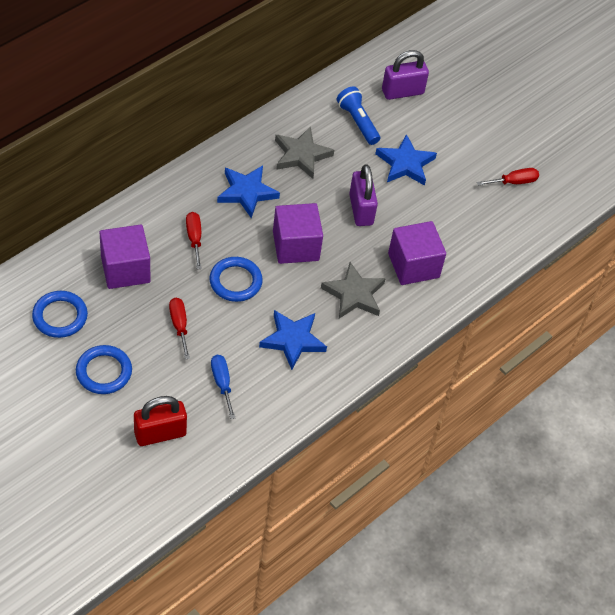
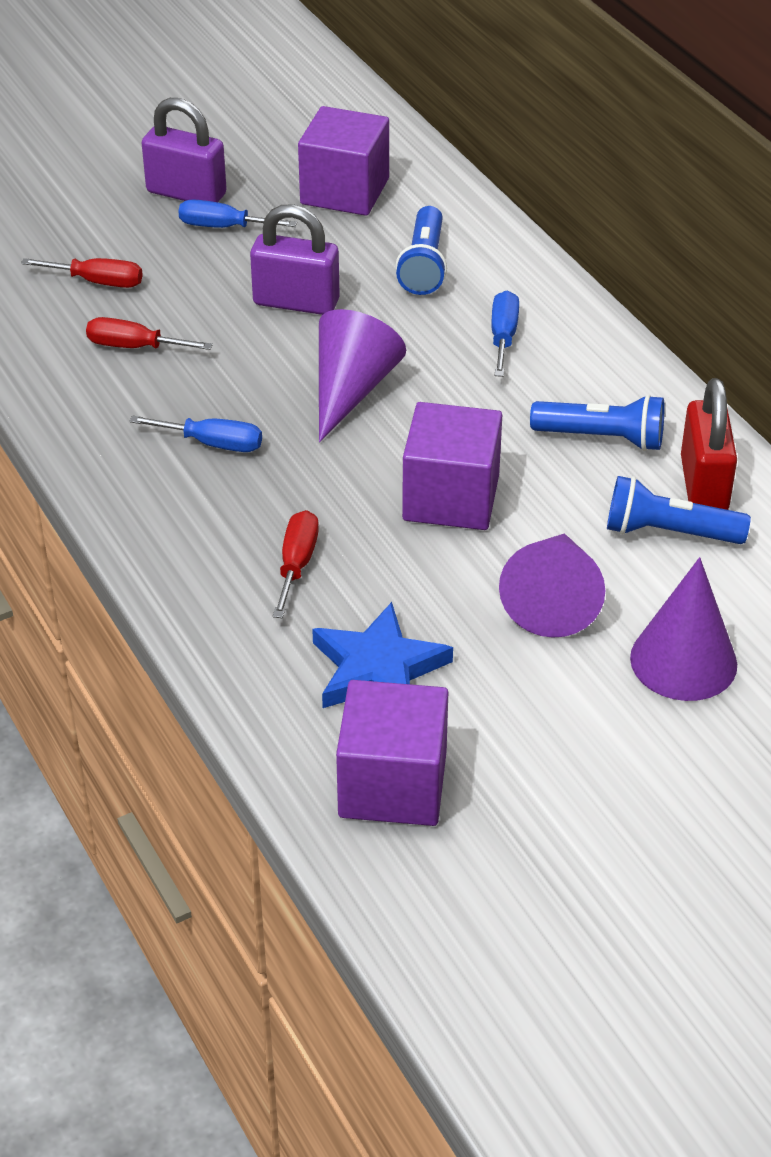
blue flashlight: 1 -> 3
blue ring: 3 -> 0
blue screwdriver: 1 -> 3
blue star: 3 -> 1
grey star: 2 -> 0
purple cone: 0 -> 3

